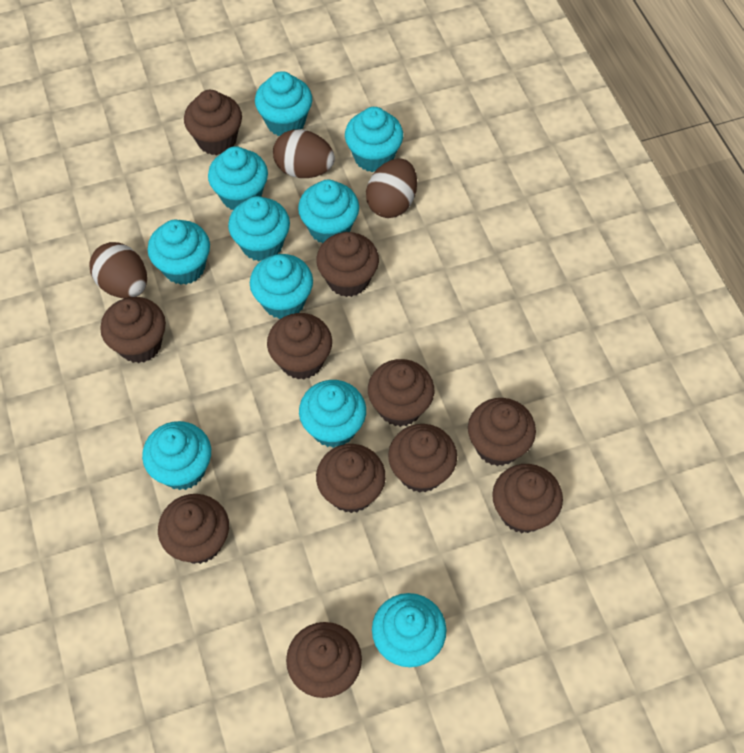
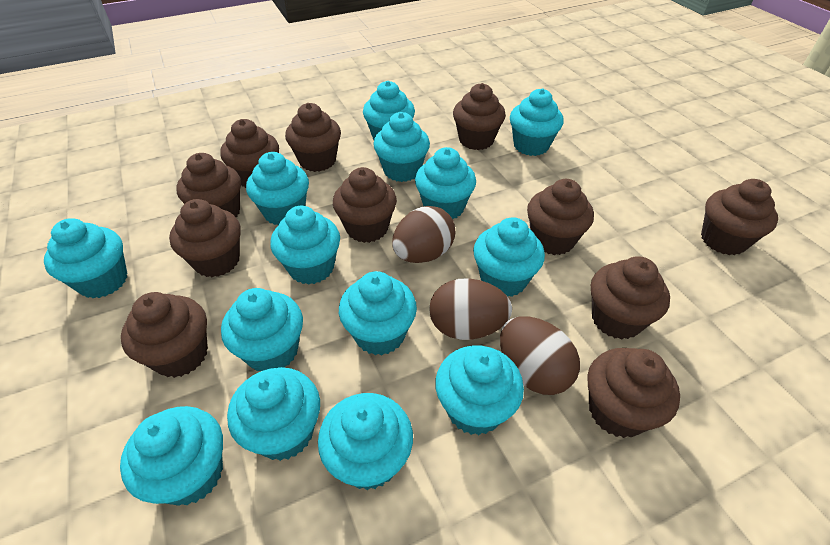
turquoise cupcake: 10 -> 14

